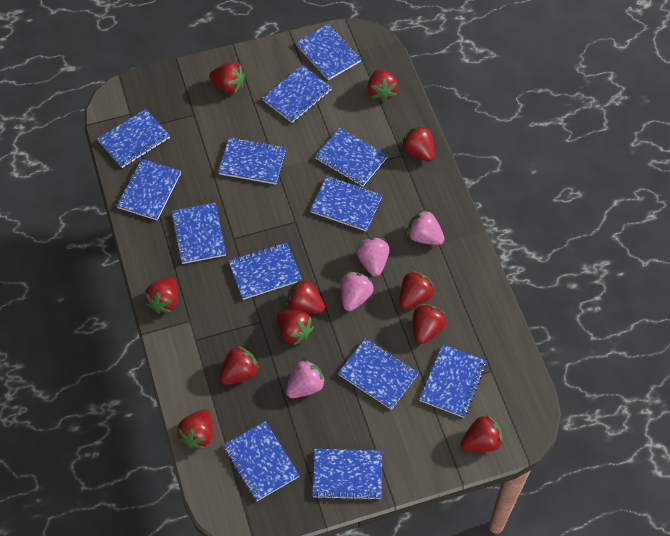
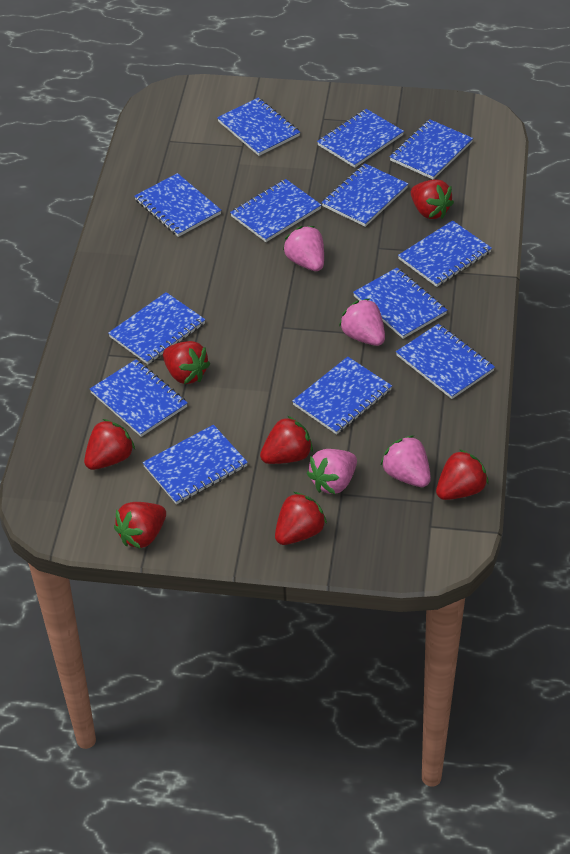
red strawberry: 11 -> 7

